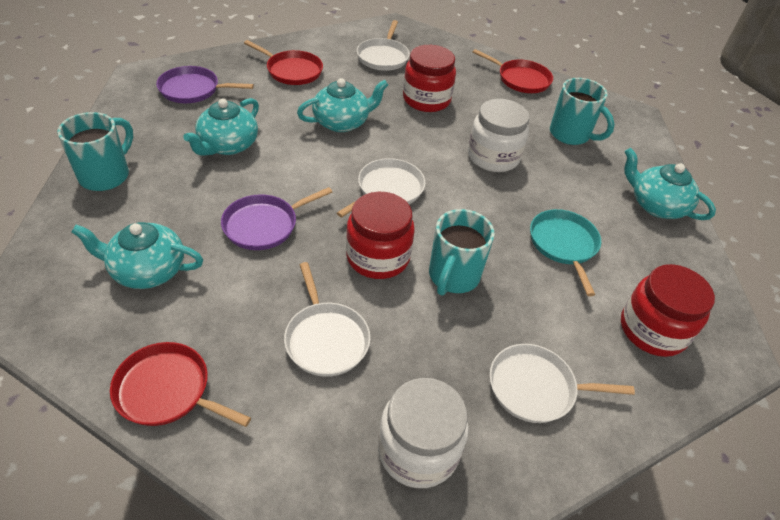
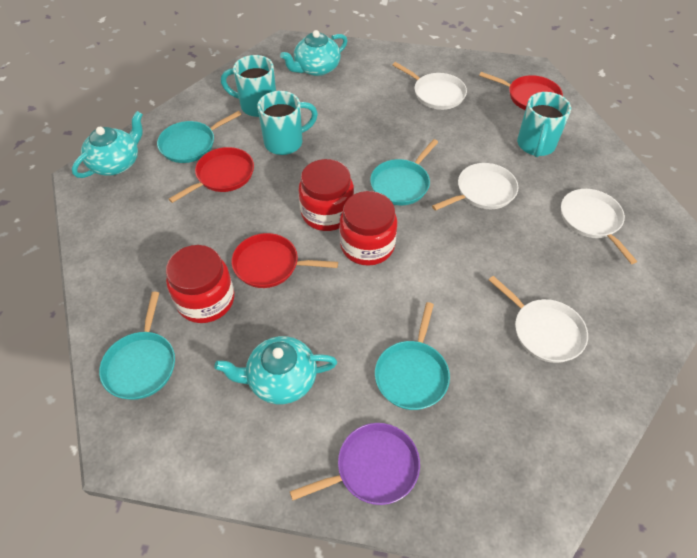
purple pan: 2 -> 1
turquoise pan: 1 -> 4
turquoise teapot: 4 -> 3
white jar: 2 -> 0

